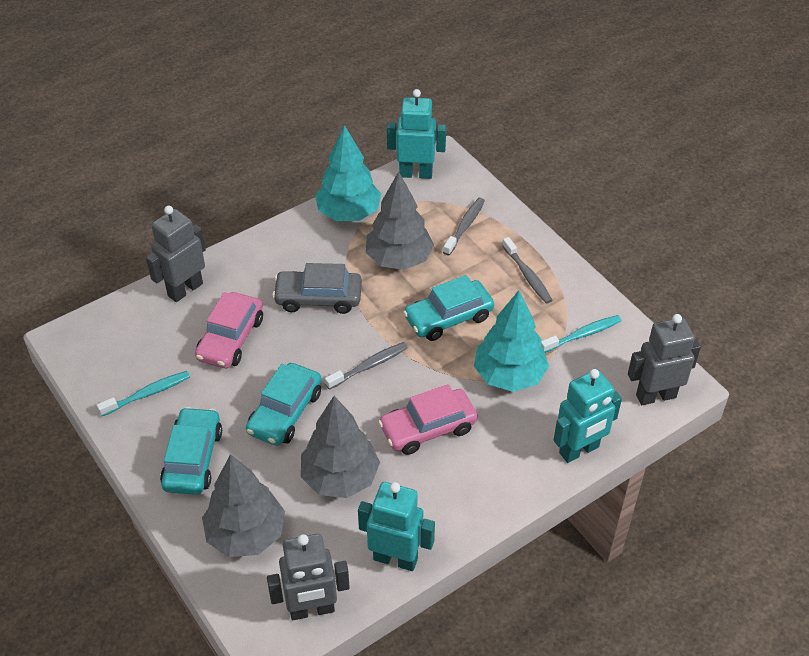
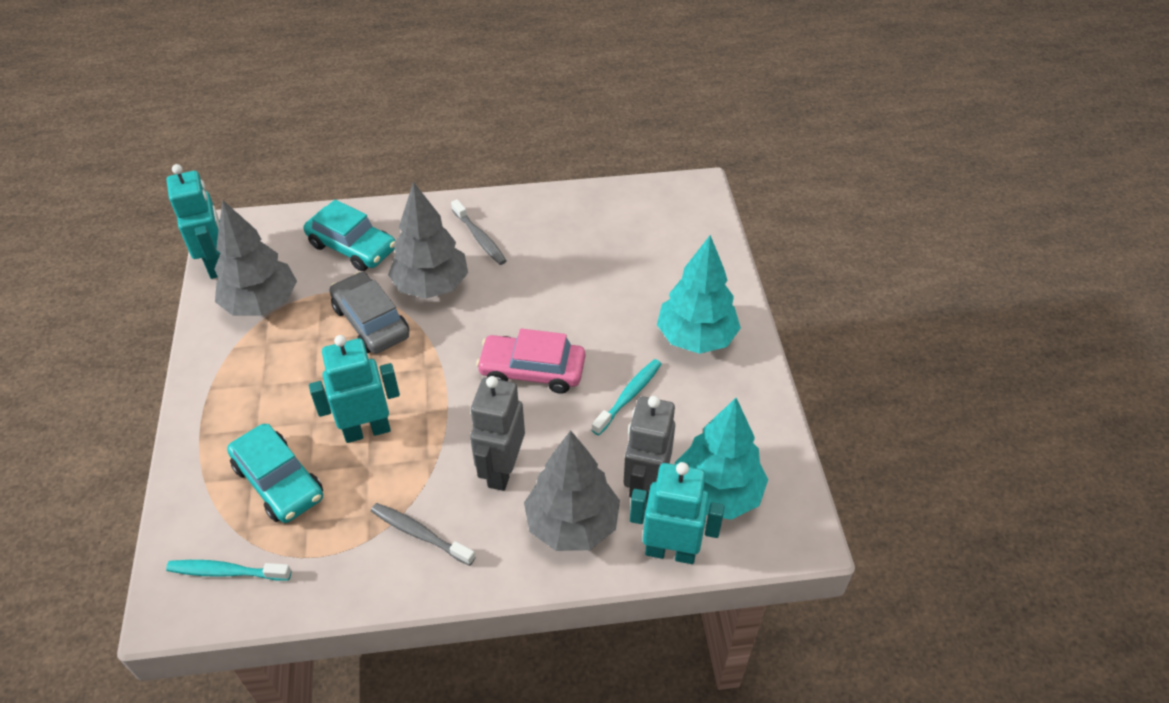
grey robot: 3 -> 2
grey toothbrush: 3 -> 2
pink car: 2 -> 1
turquoise car: 3 -> 2

